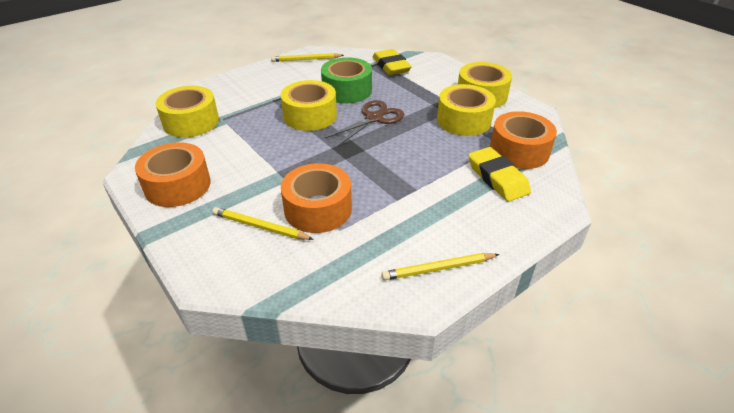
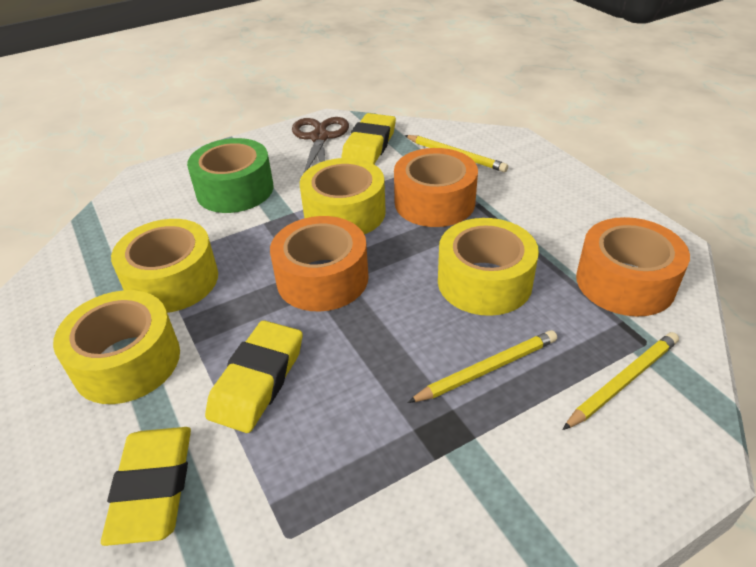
yellow eraser: 2 -> 3

